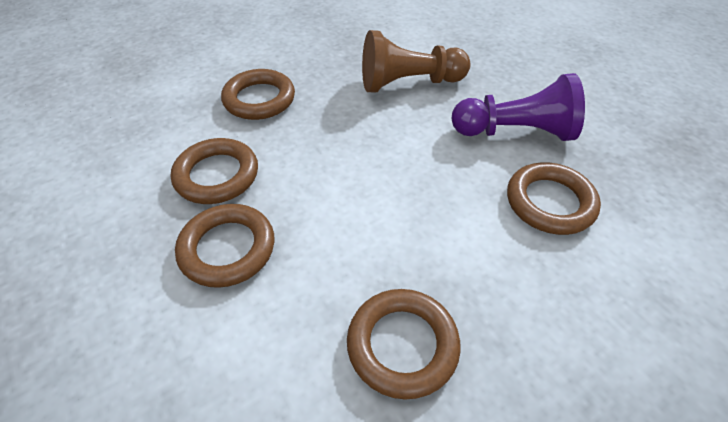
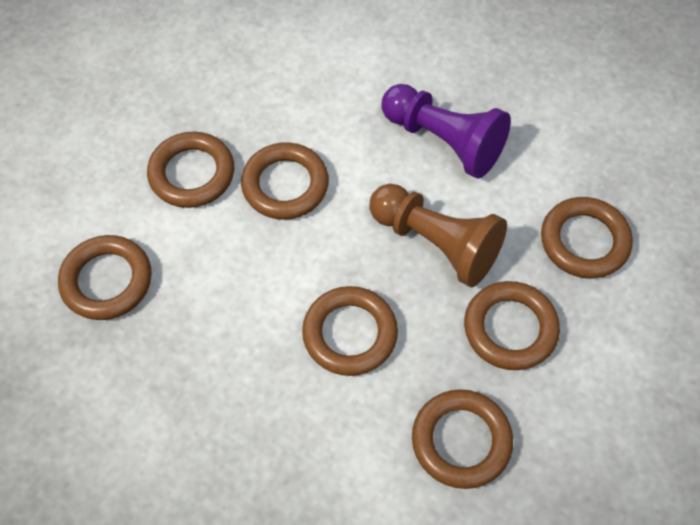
brown ring: 5 -> 7

